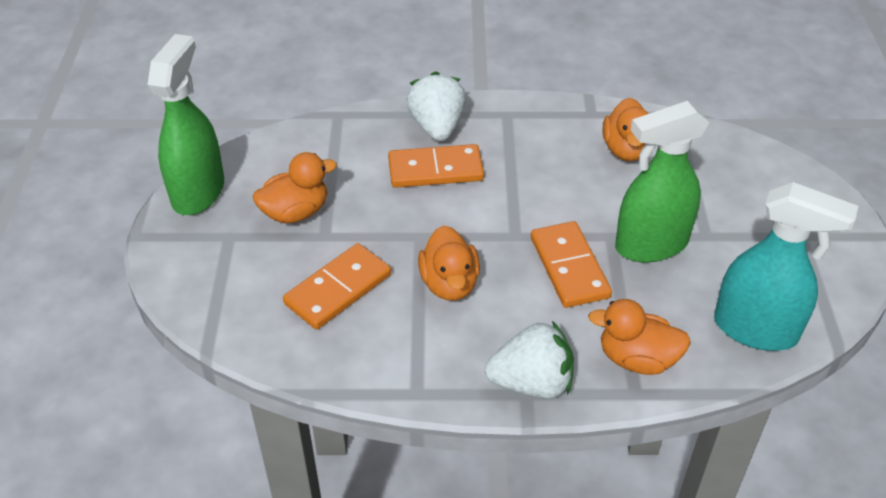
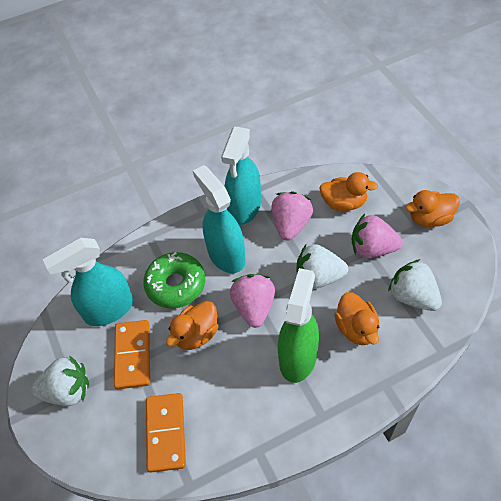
green donut: 0 -> 1
green spray bottle: 2 -> 1
orange domino: 3 -> 2
pink strawberry: 0 -> 3
turquoise spray bottle: 1 -> 3
white strawberry: 2 -> 3

